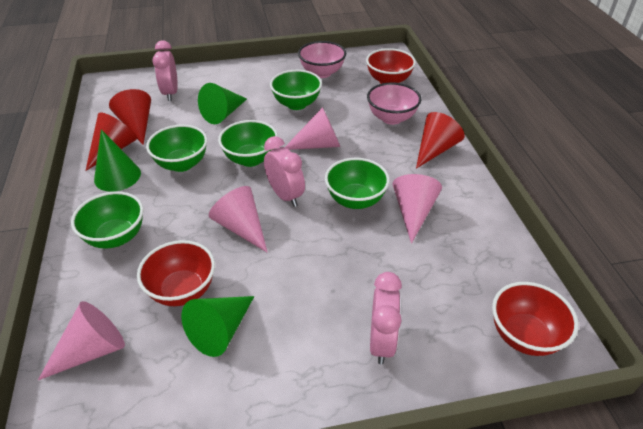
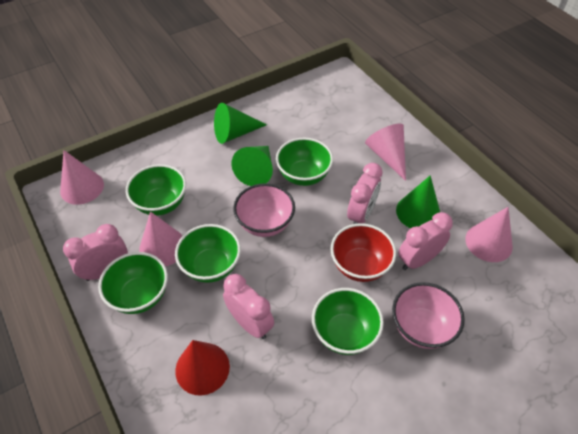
pink clock: 3 -> 4
red bowl: 3 -> 1
red cone: 3 -> 1

